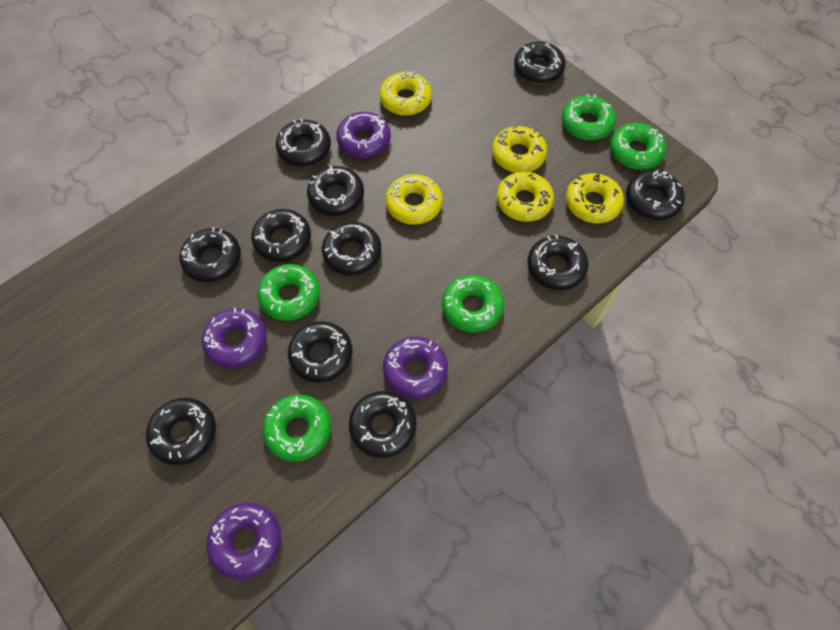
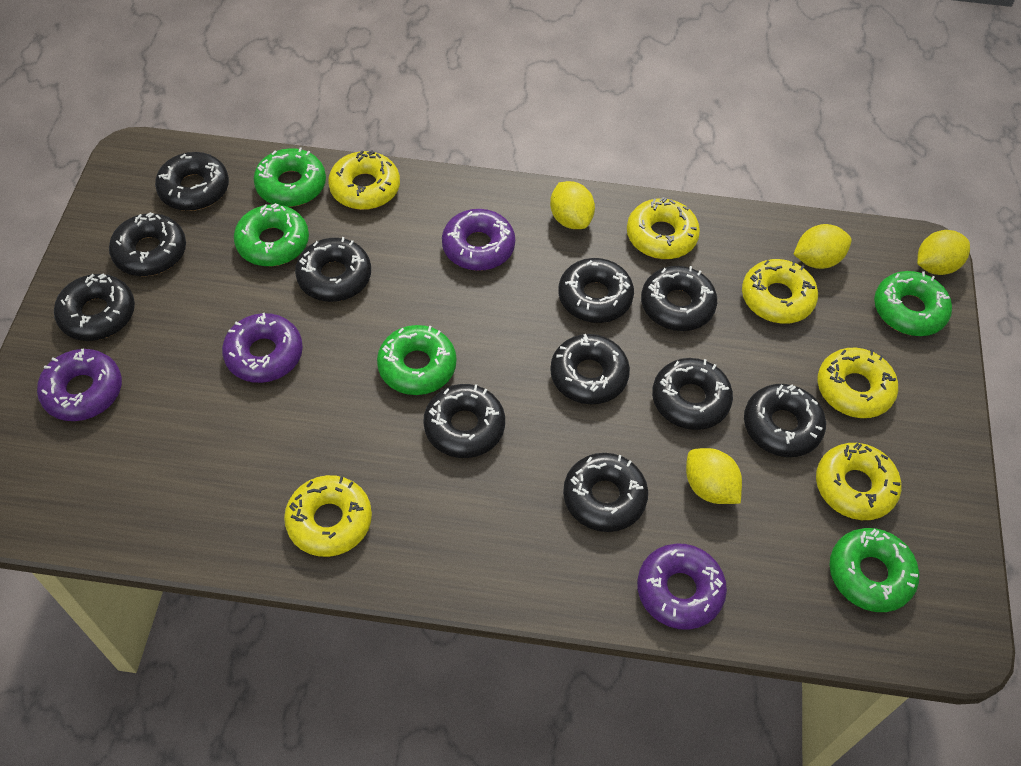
yellow donut: 5 -> 6
yellow lemon: 0 -> 4

